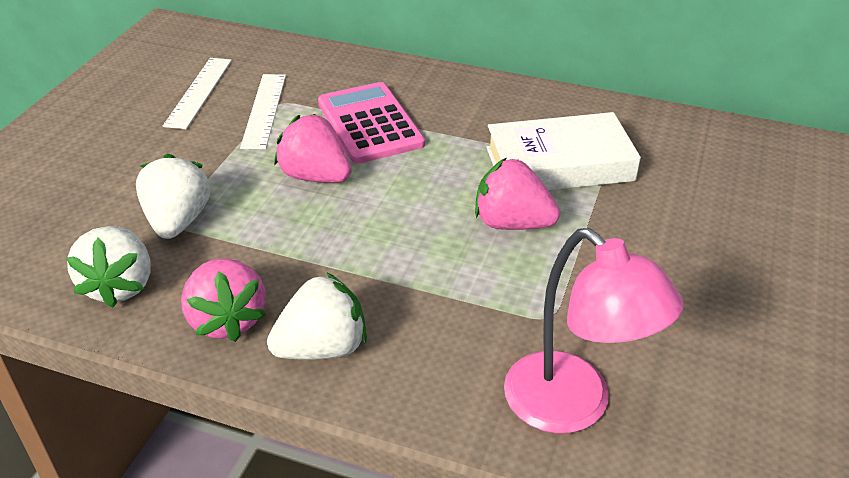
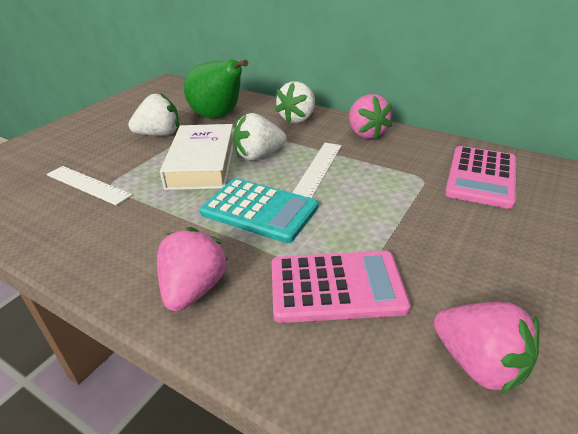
green pear: 0 -> 1
pink calculator: 1 -> 2
pink lamp: 1 -> 0
turquoise calculator: 0 -> 1

